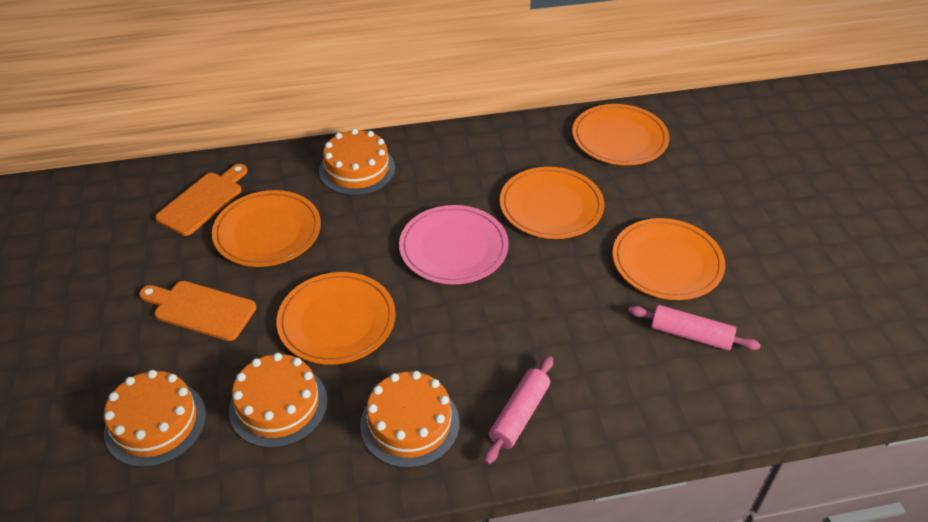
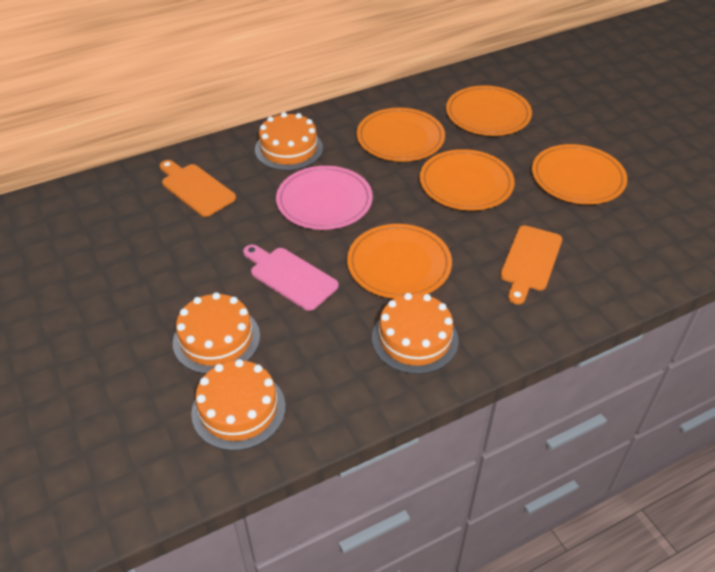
pink cutting board: 0 -> 1
pink rolling pin: 2 -> 0

